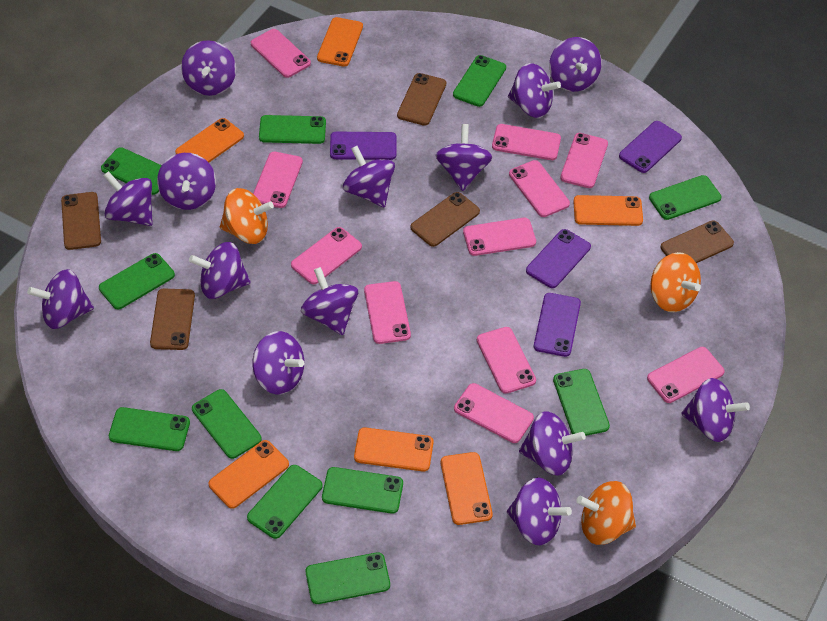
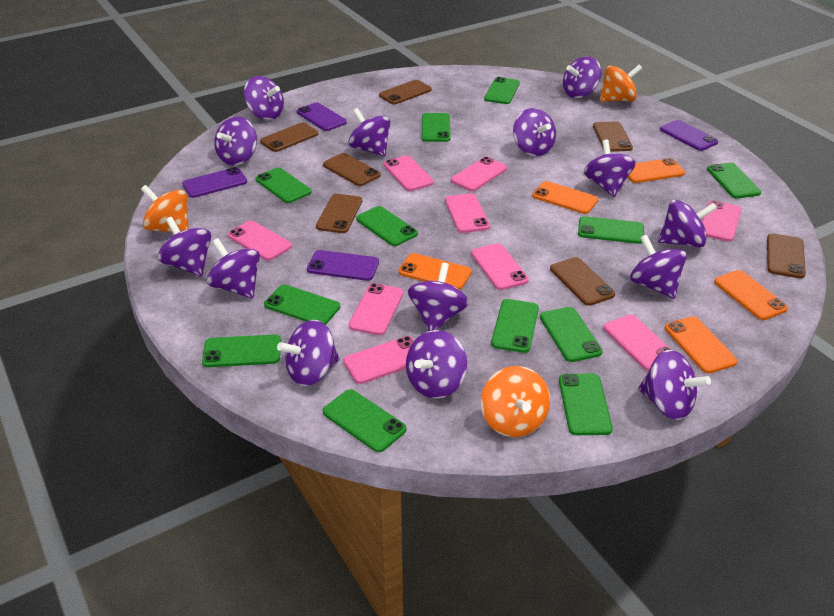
brown phone: 5 -> 7
green phone: 11 -> 12
orange phone: 6 -> 5
pink phone: 11 -> 9

